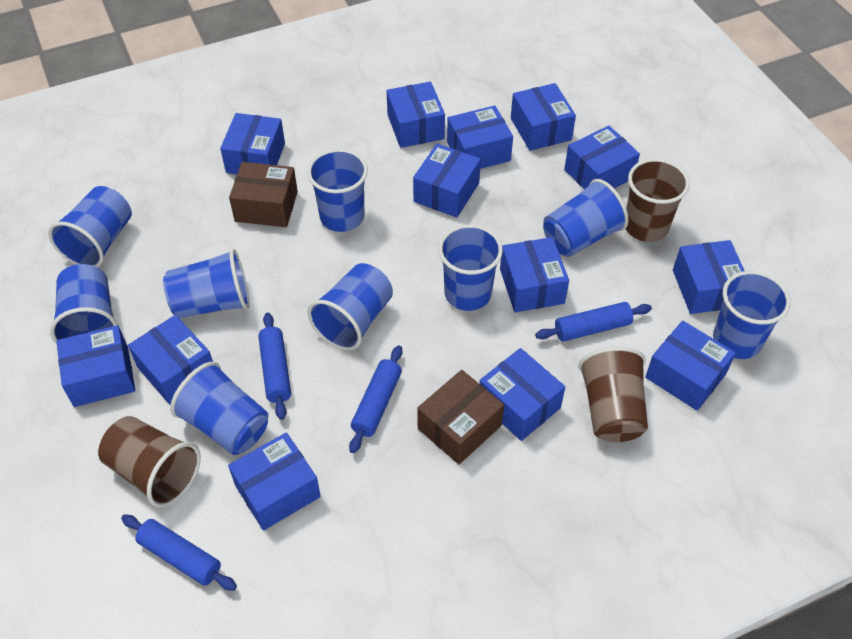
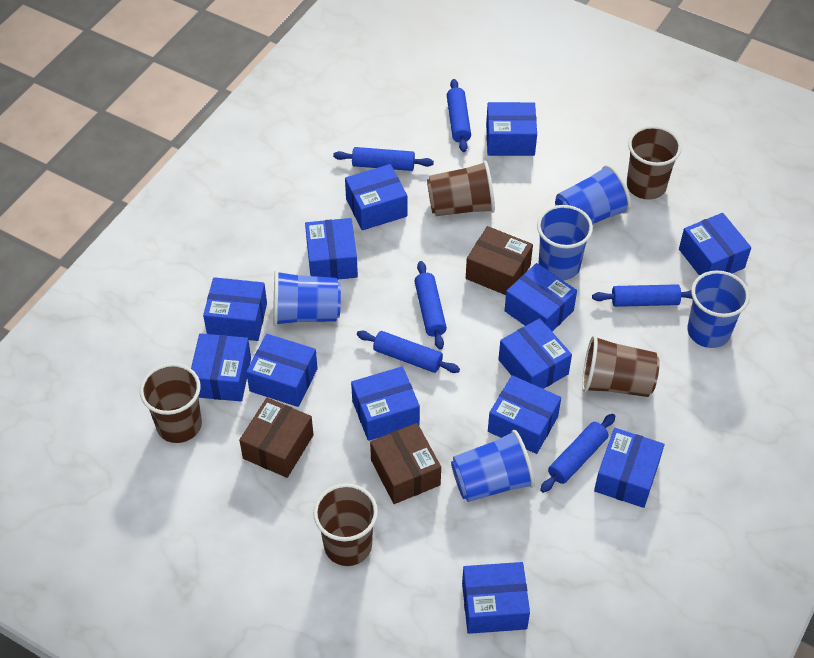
blue cup: 9 -> 5
blue rolling pin: 4 -> 6
brown box: 2 -> 3
brown cup: 3 -> 5

